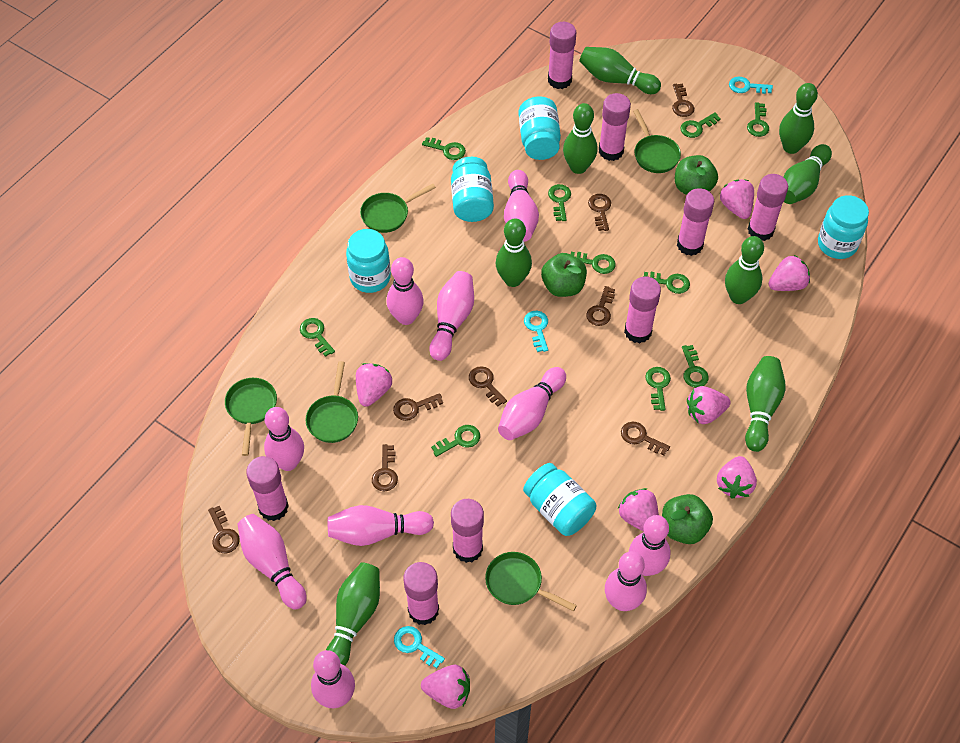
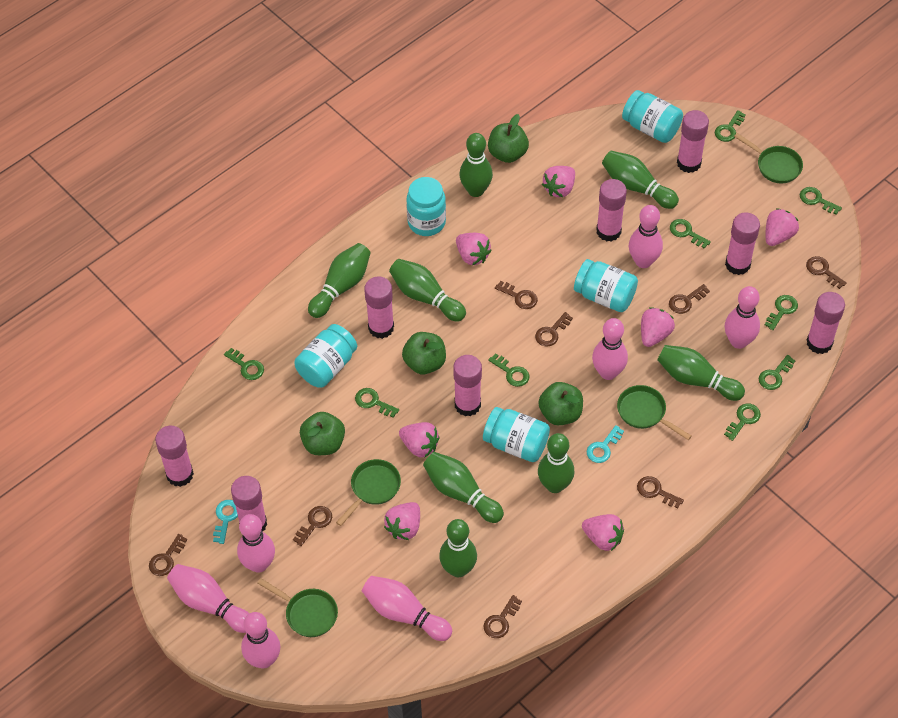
green apple: 3 -> 4
green key: 10 -> 9
green pan: 5 -> 4
pink bowling pin: 10 -> 7
turquoise key: 3 -> 2

